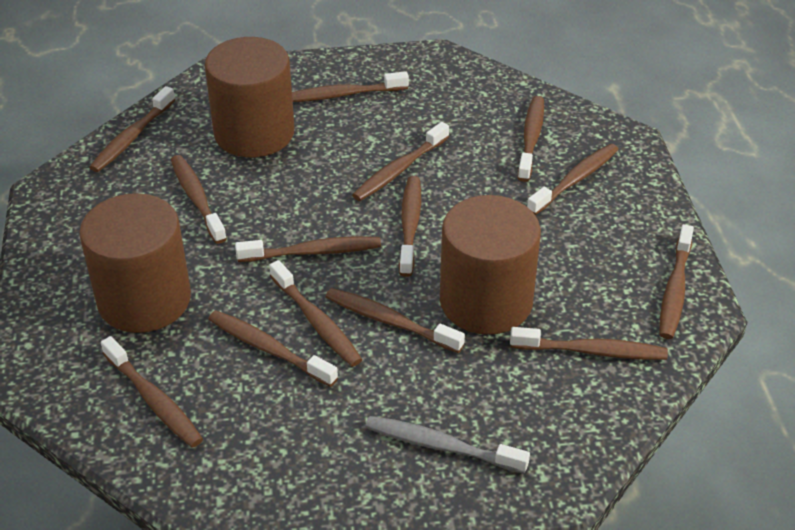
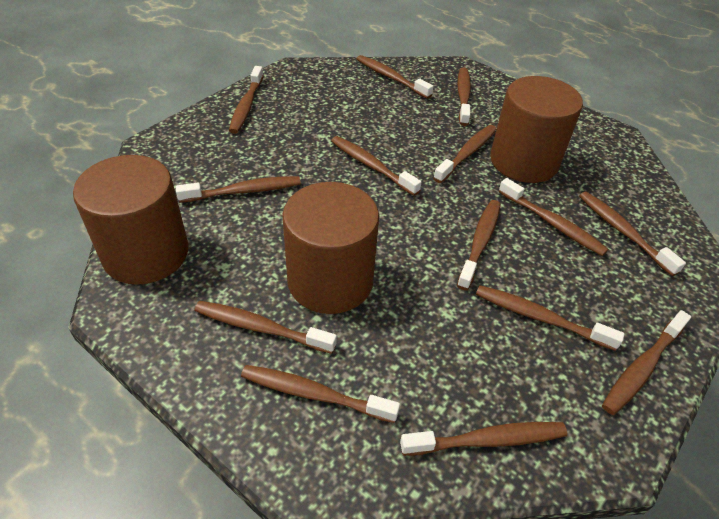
grey toothbrush: 1 -> 0

